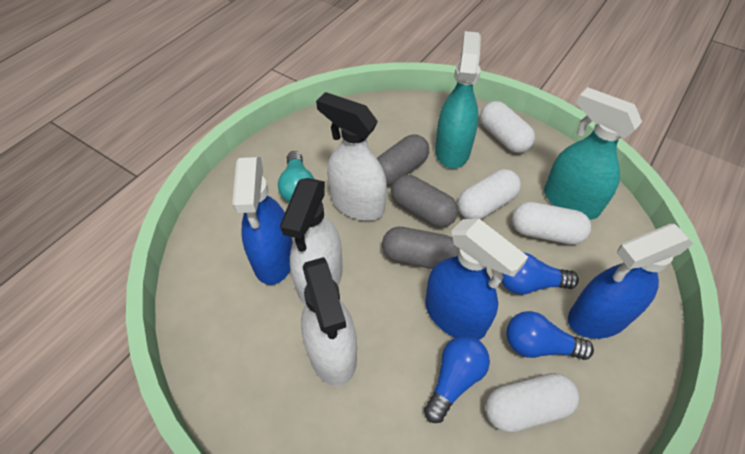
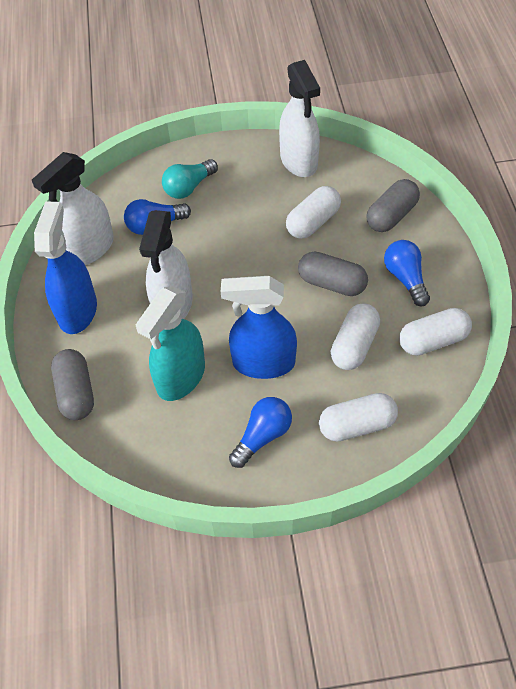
blue spray bottle: 3 -> 2
turquoise spray bottle: 2 -> 1

